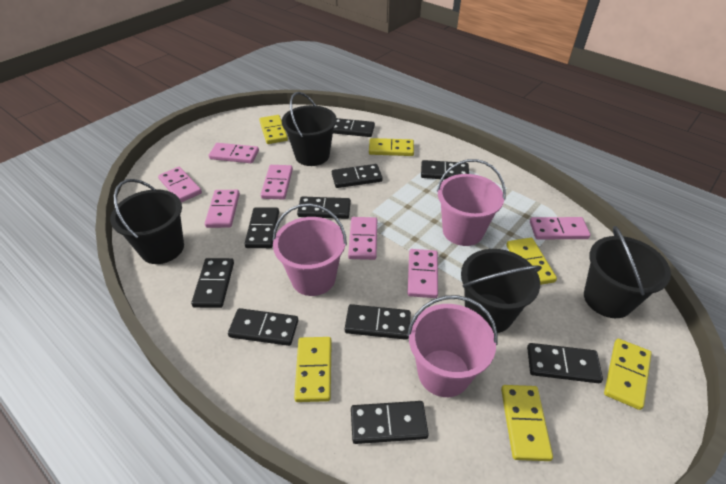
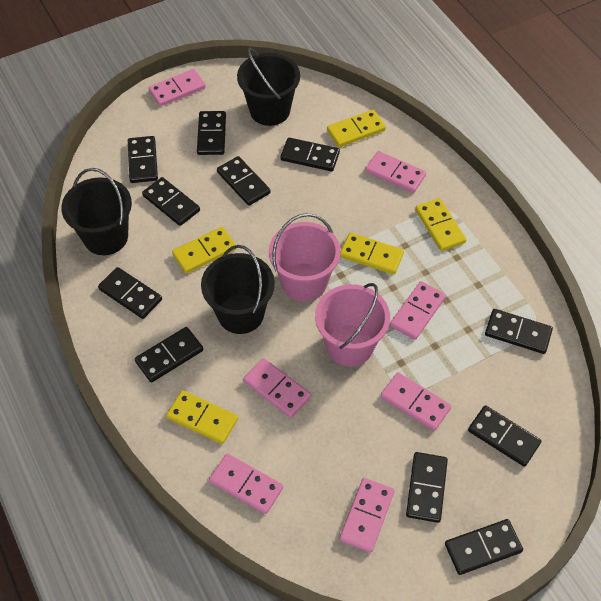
black bucket: 4 -> 3
black domino: 10 -> 11
pink bucket: 3 -> 2
yellow domino: 6 -> 5

